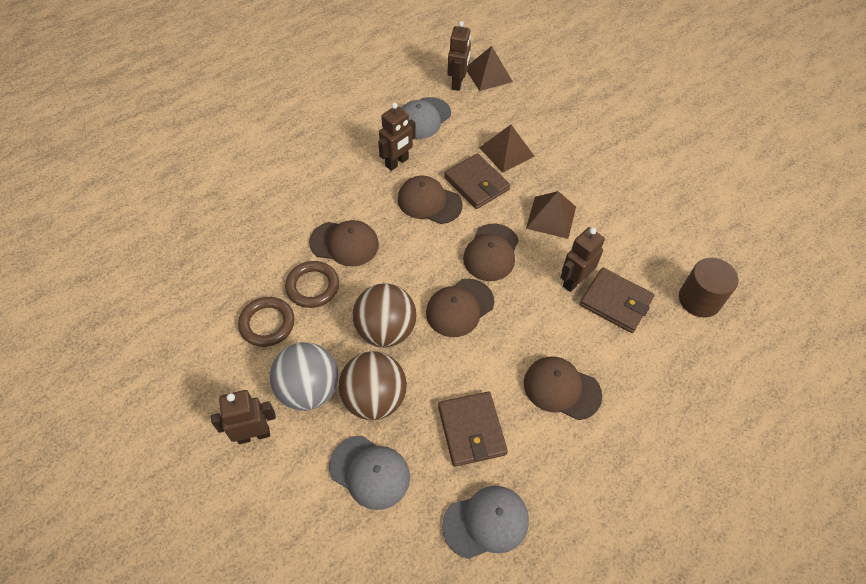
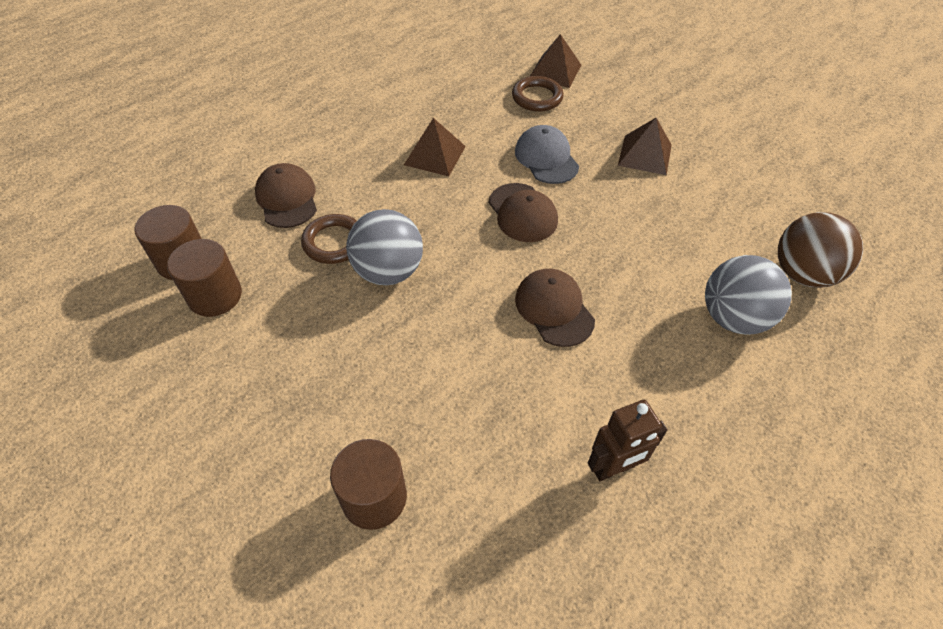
brown ball: 2 -> 1
brown cap: 5 -> 3
brown cylinder: 1 -> 3
brown robot: 4 -> 1
brown wallet: 3 -> 0
grey ball: 1 -> 2
grey cap: 3 -> 1

